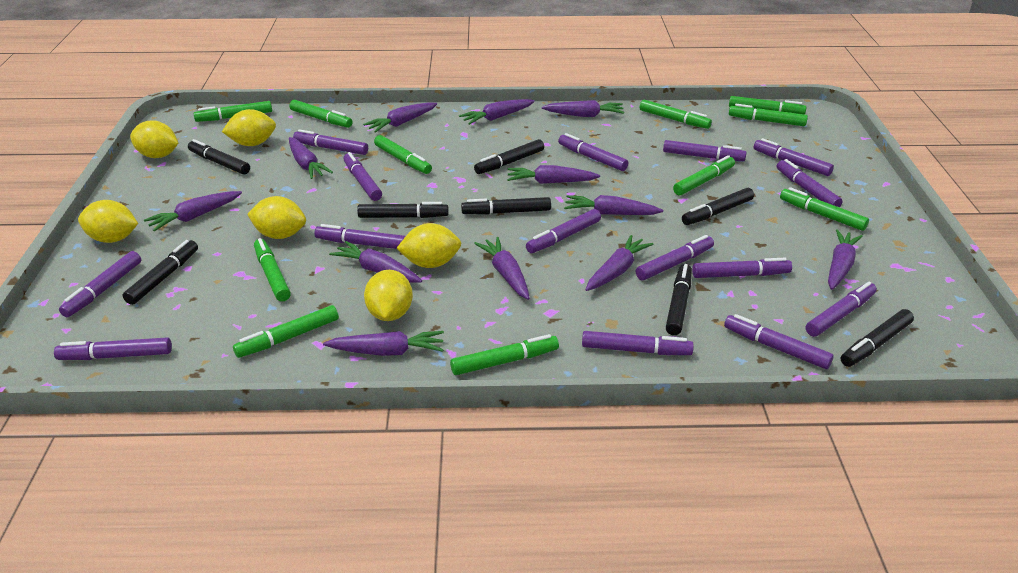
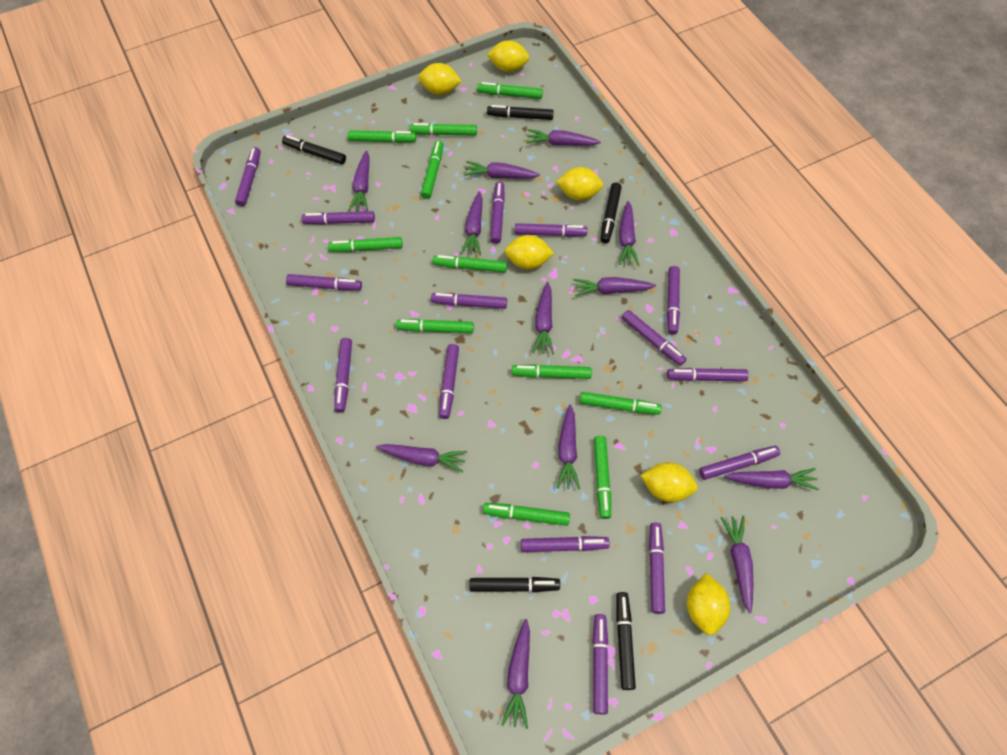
black marker: 8 -> 5

